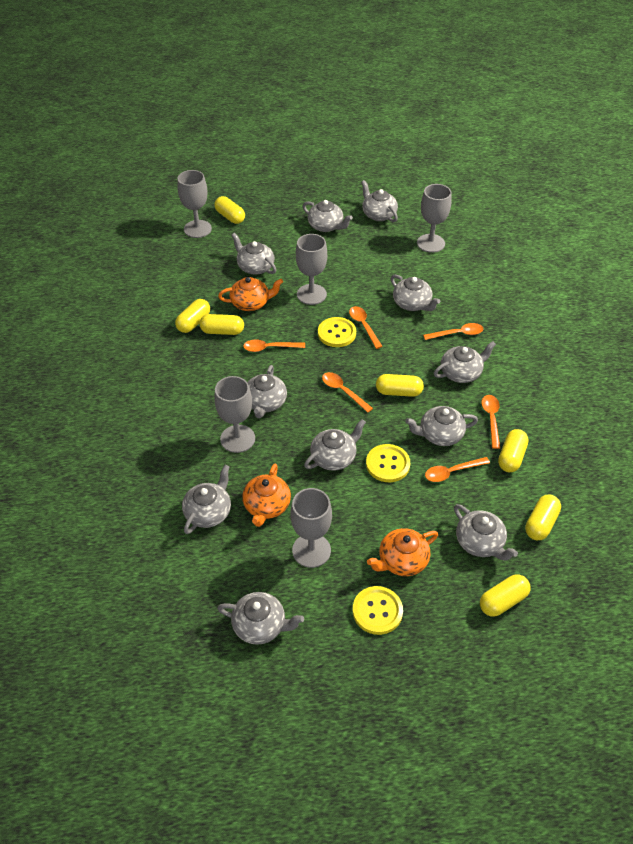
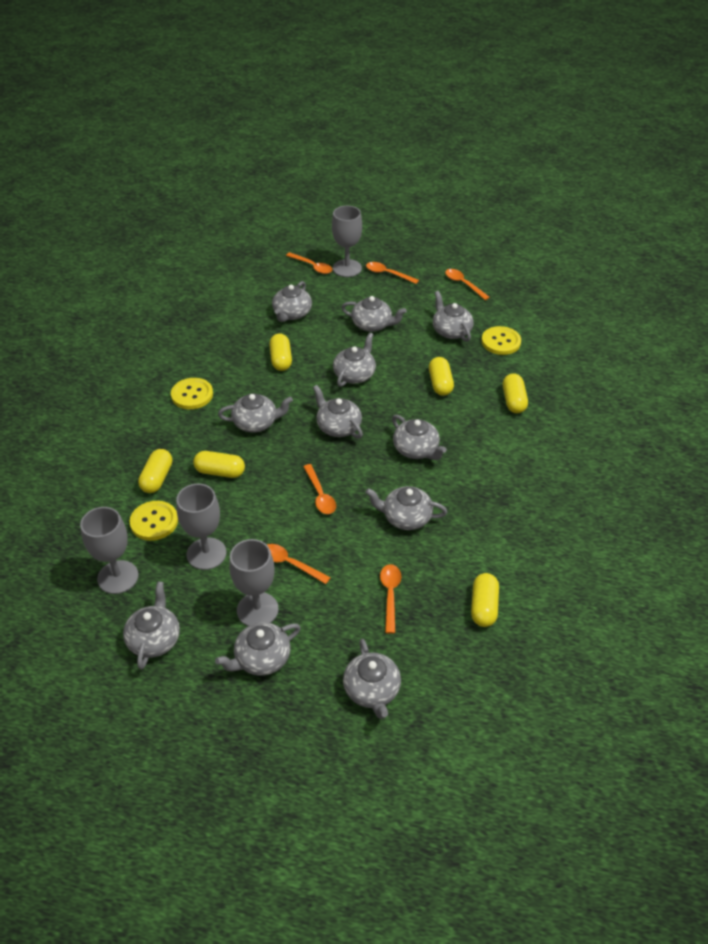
grey goblet: 5 -> 4
orange teapot: 3 -> 0
yellow capsule: 7 -> 6

